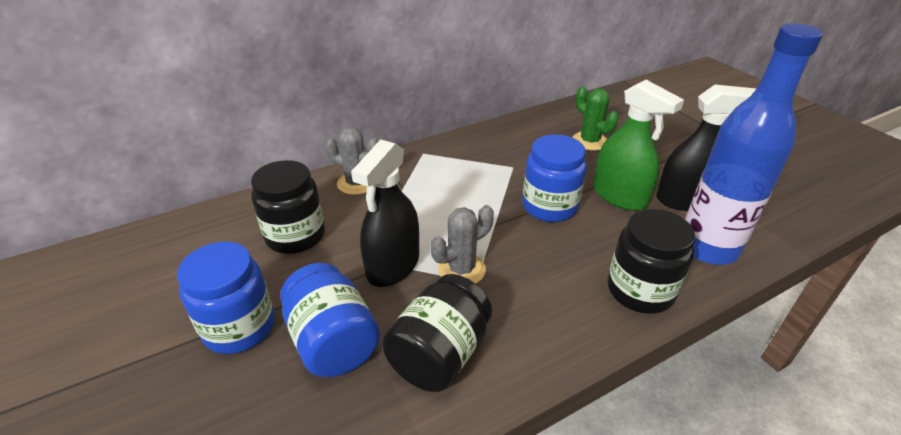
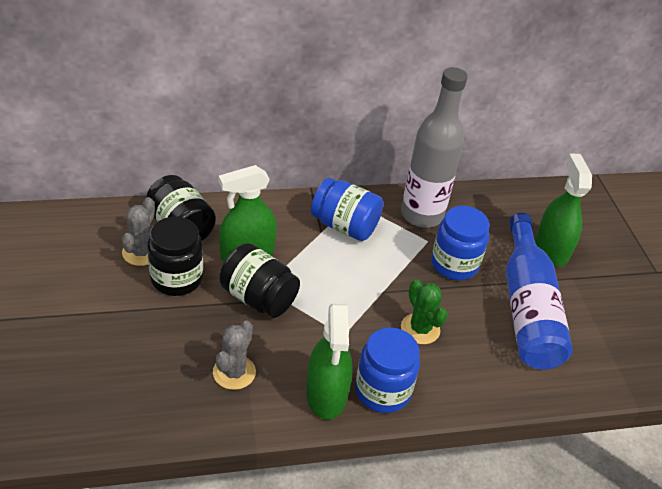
black spray bottle: 2 -> 0
green spray bottle: 1 -> 3
grey bottle: 0 -> 1

